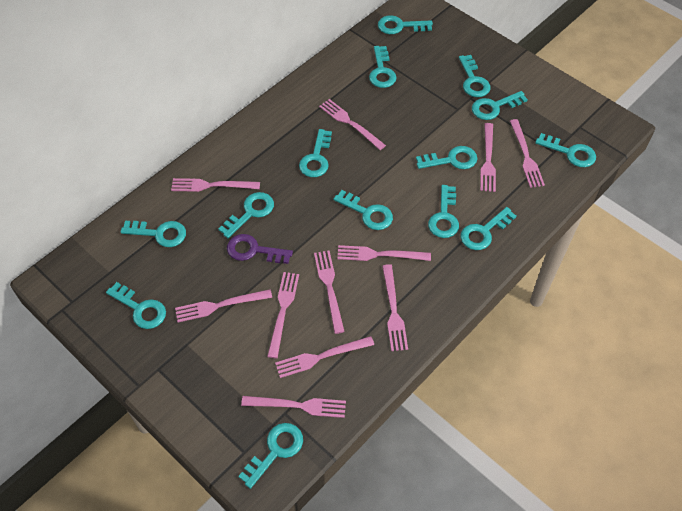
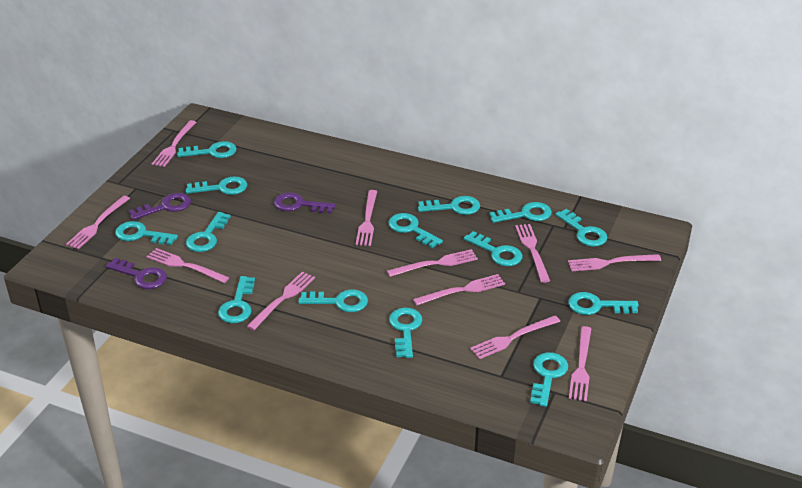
purple key: 1 -> 3

